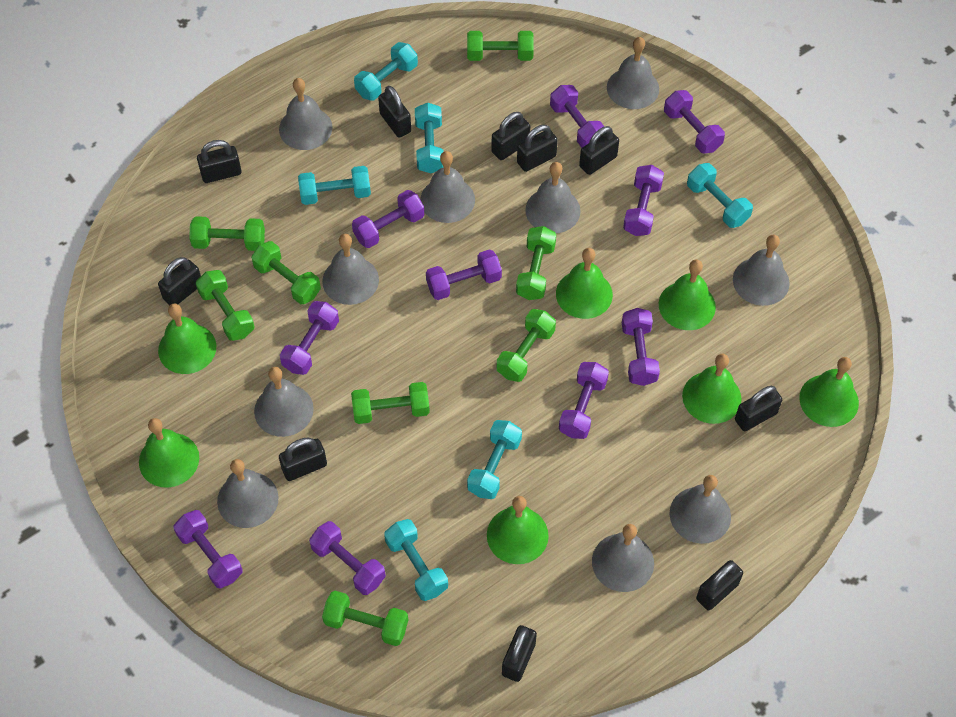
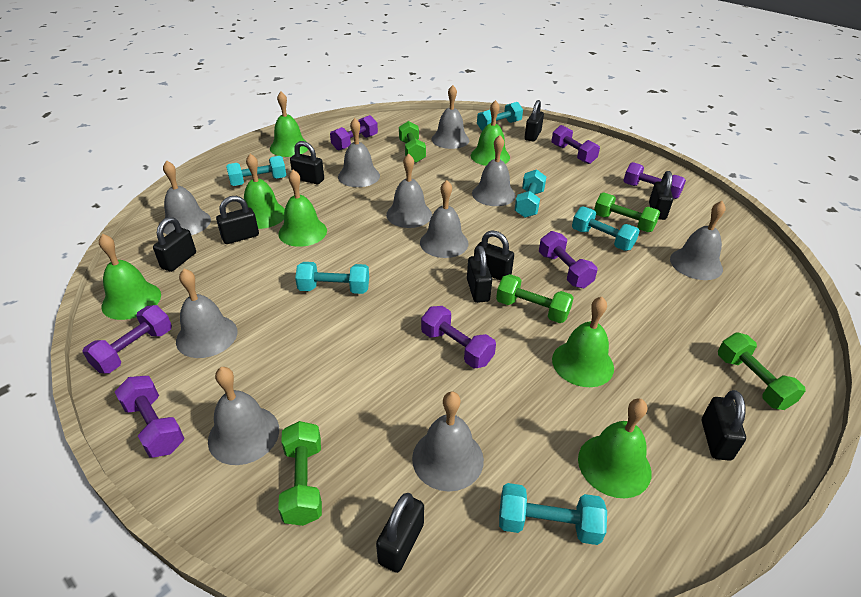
black padlock: 10 -> 9
green dumbbell: 8 -> 5
purple dumbbell: 10 -> 7

